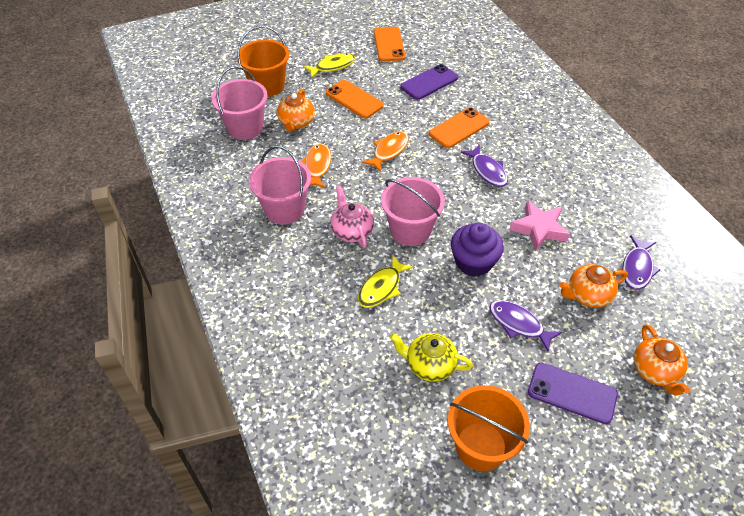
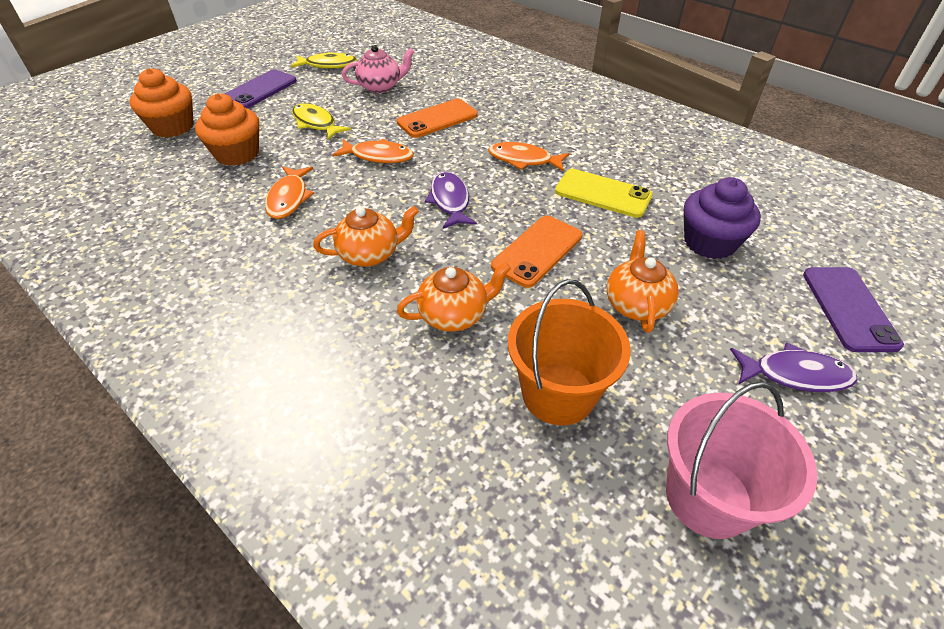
orange bucket: 2 -> 1
orange cupcake: 0 -> 2
orange fish: 2 -> 3
orange phone: 3 -> 2
pink bucket: 3 -> 1
pink star: 1 -> 0
purple fish: 3 -> 2
yellow phone: 0 -> 1
yellow teapot: 1 -> 0

